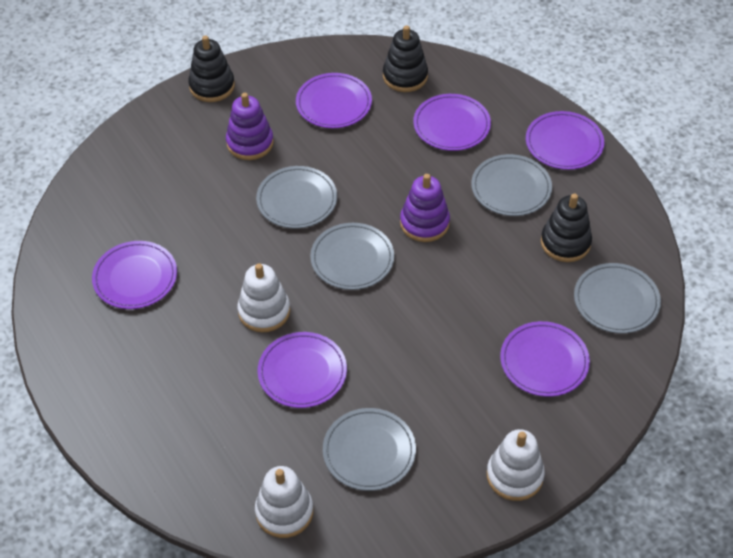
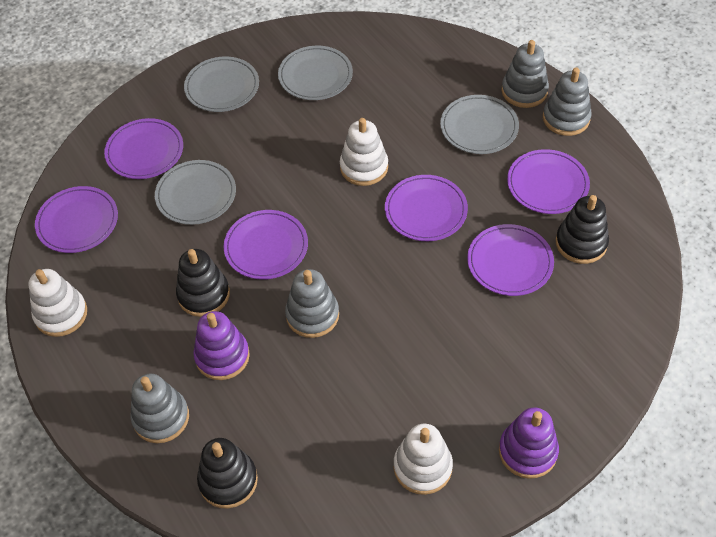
grey plate: 5 -> 4
grey stacking toy: 0 -> 4

